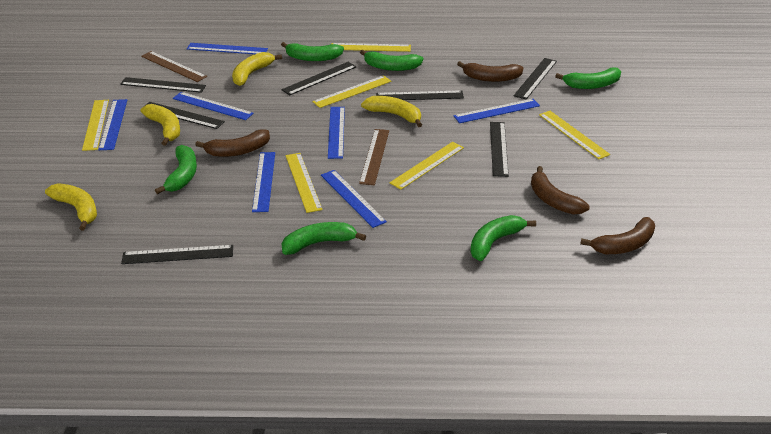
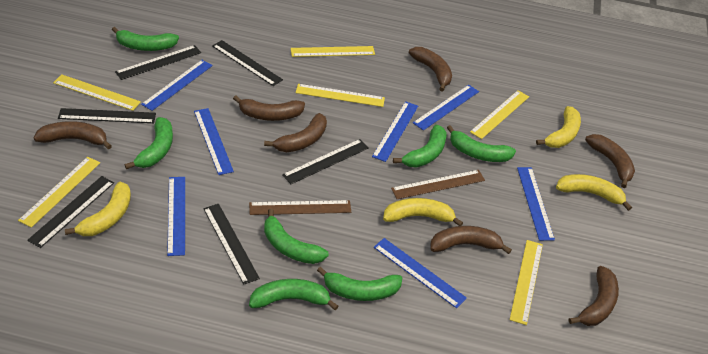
black ruler: 7 -> 6
brown banana: 4 -> 7
green banana: 6 -> 7

